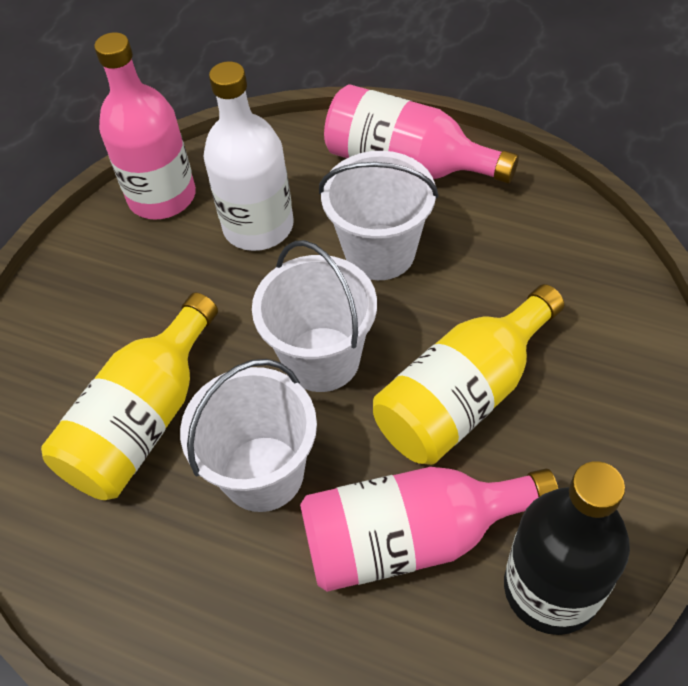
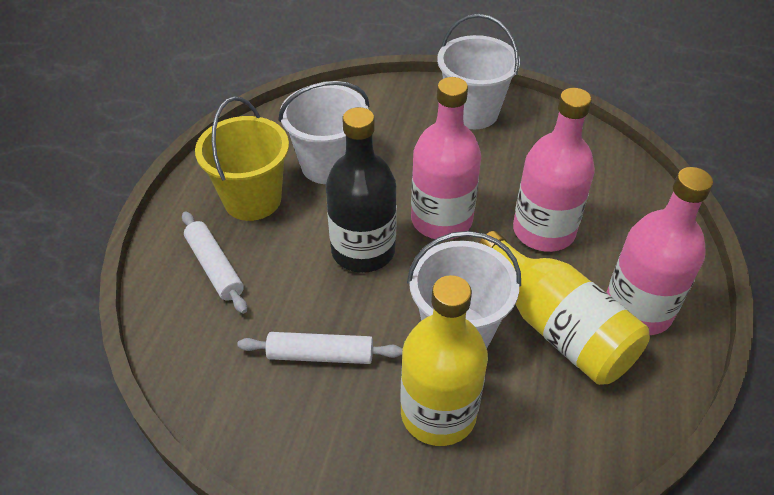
white bottle: 1 -> 0
white rolling pin: 0 -> 2
yellow bucket: 0 -> 1

